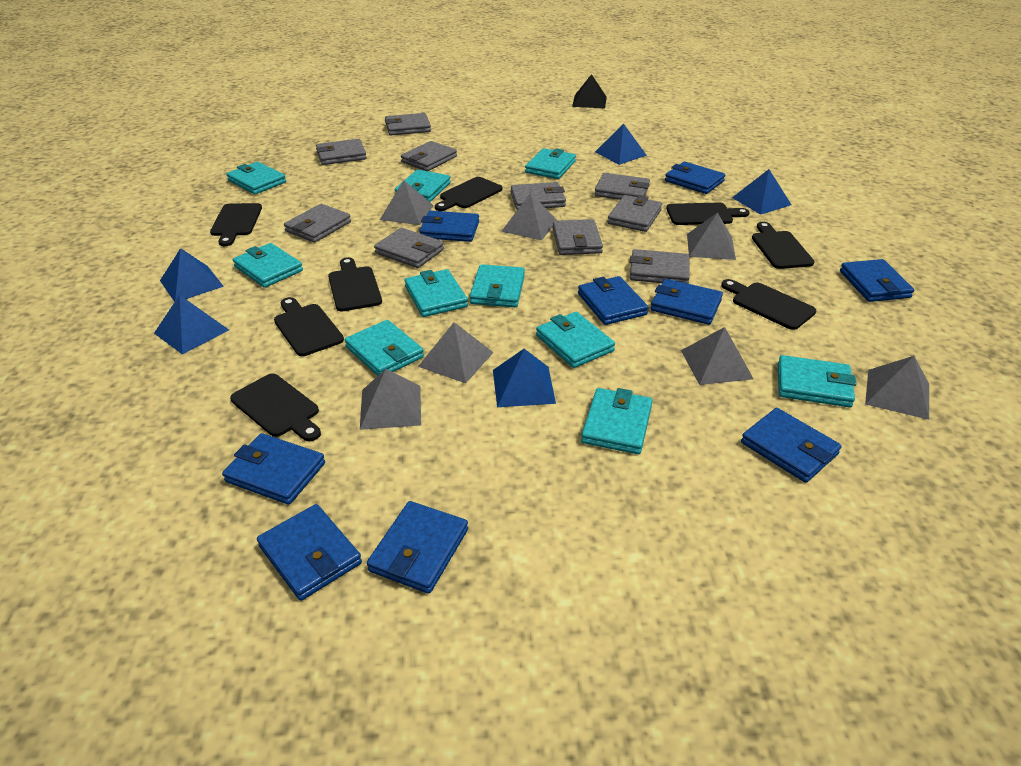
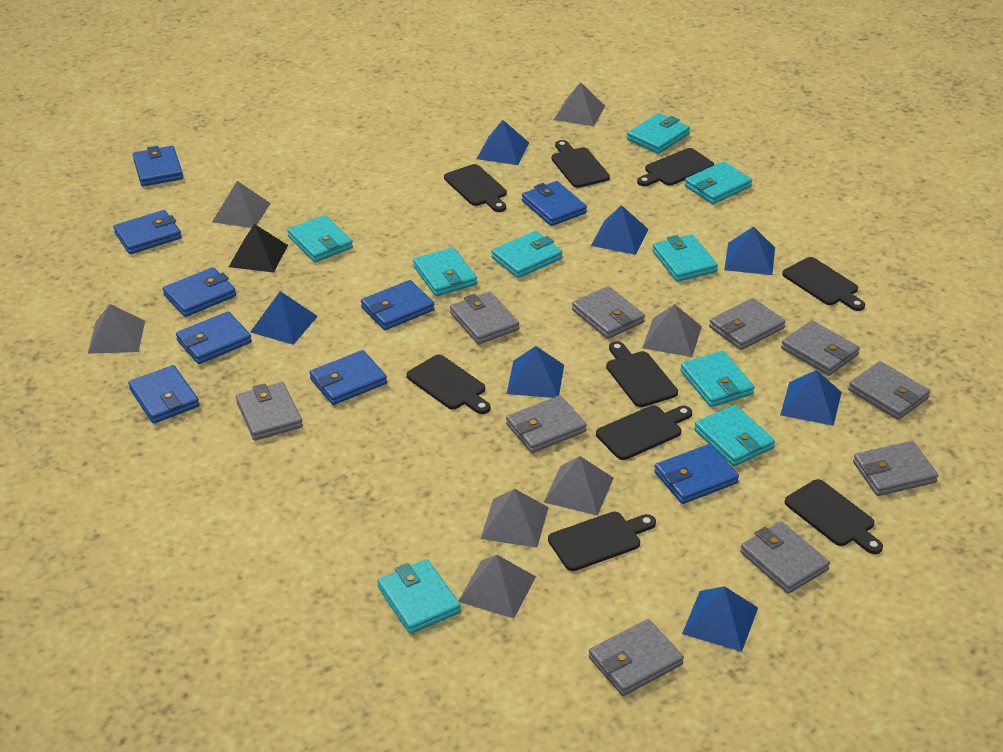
black cutting board: 8 -> 9
blue pyramid: 5 -> 7
turquoise wallet: 10 -> 9

